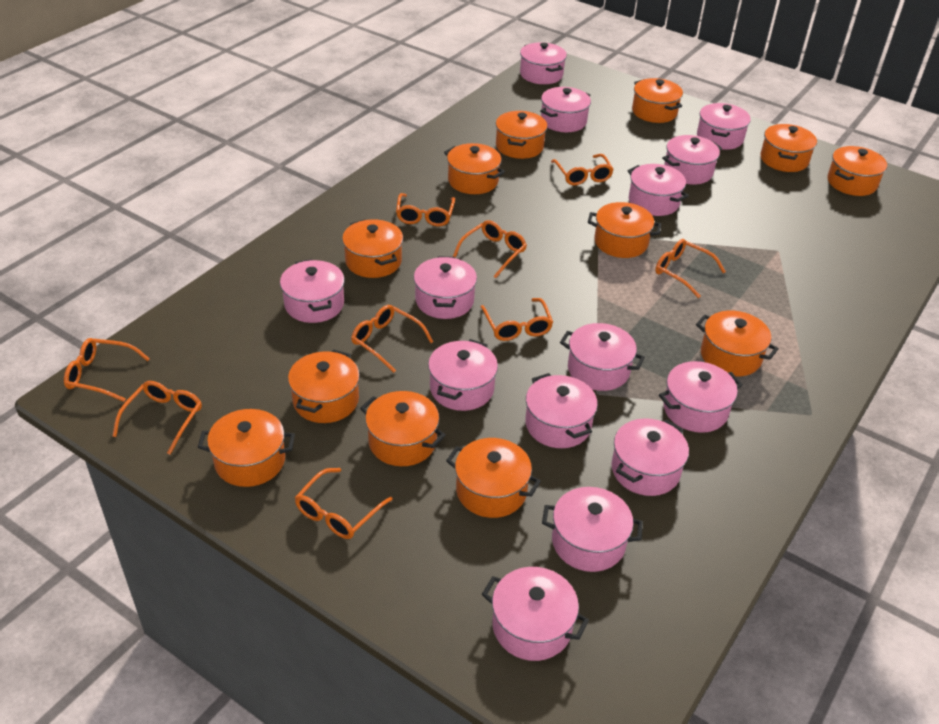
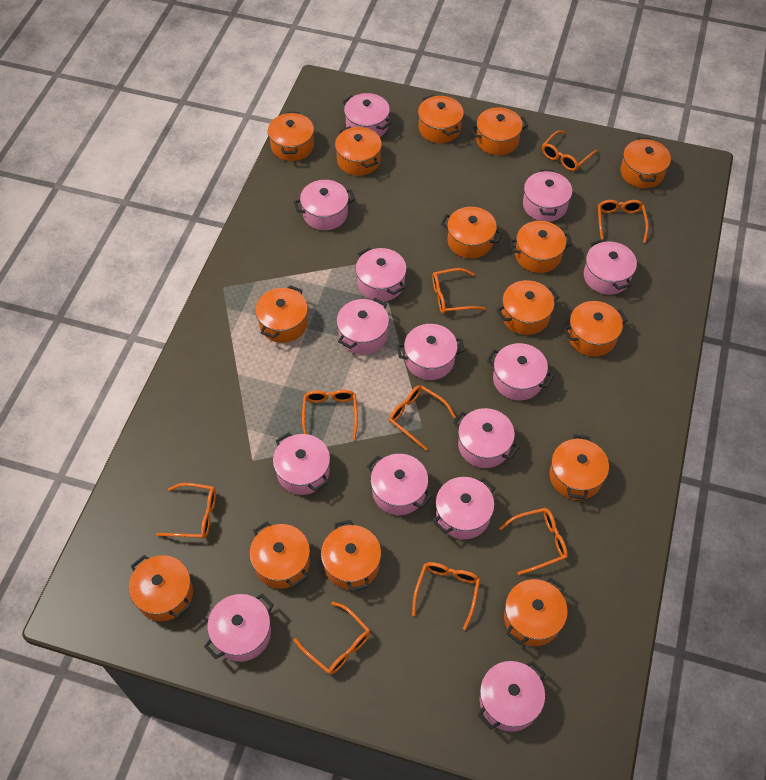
orange pot: 12 -> 15

